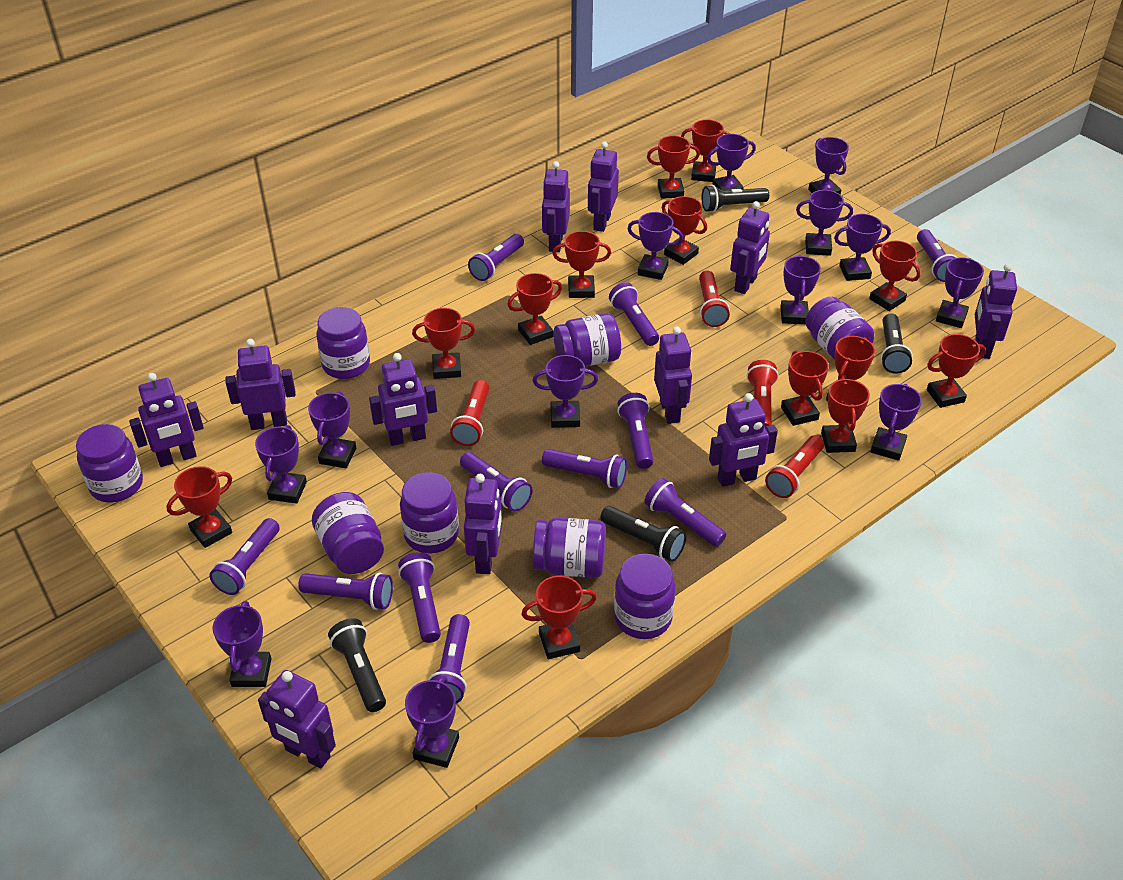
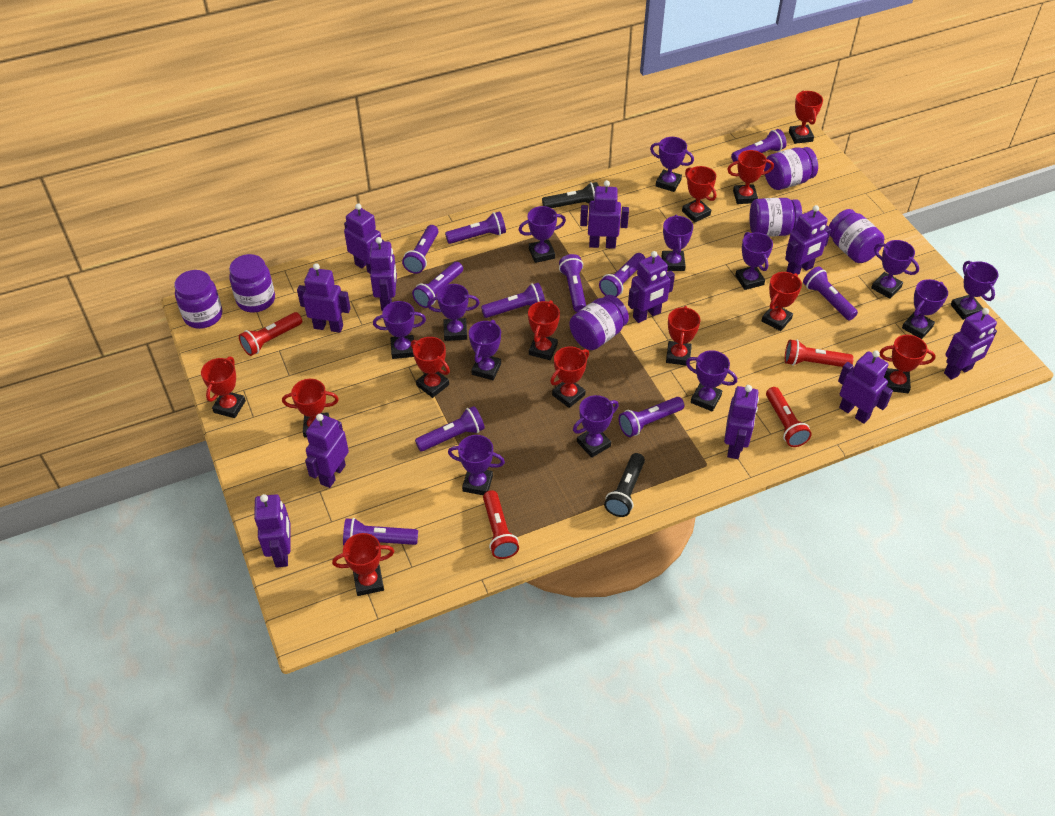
black flashlight: 4 -> 2
purple jar: 8 -> 6
red trophy: 13 -> 12

